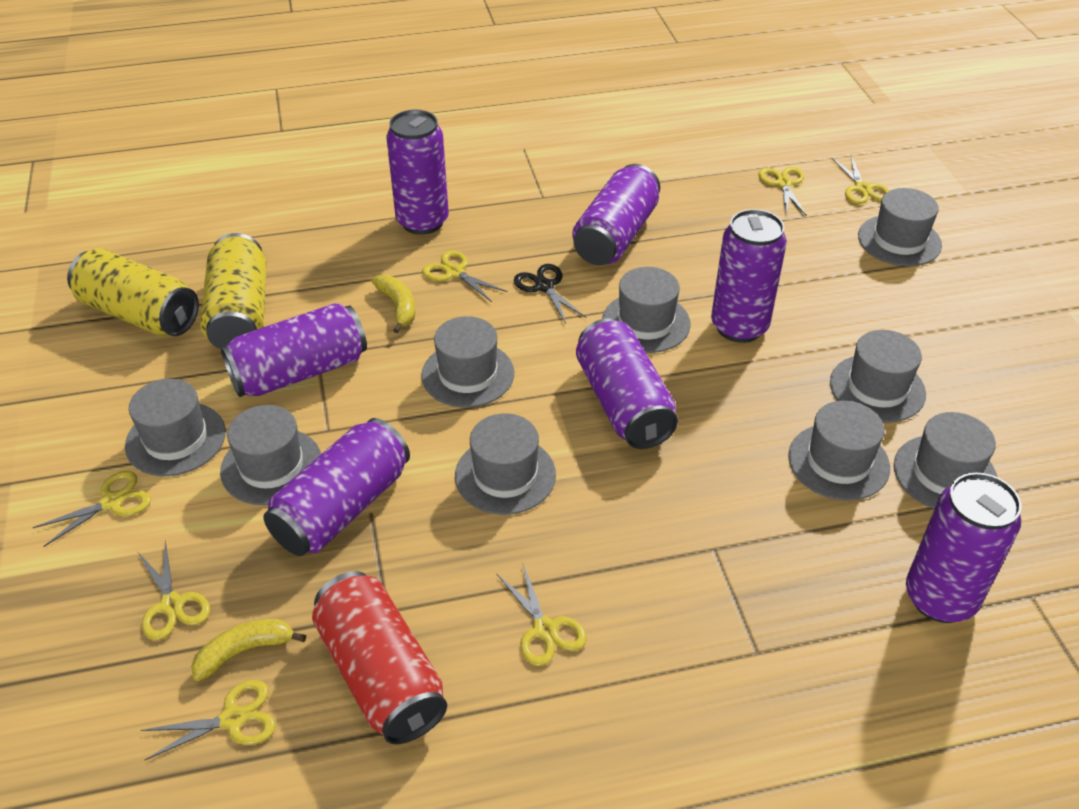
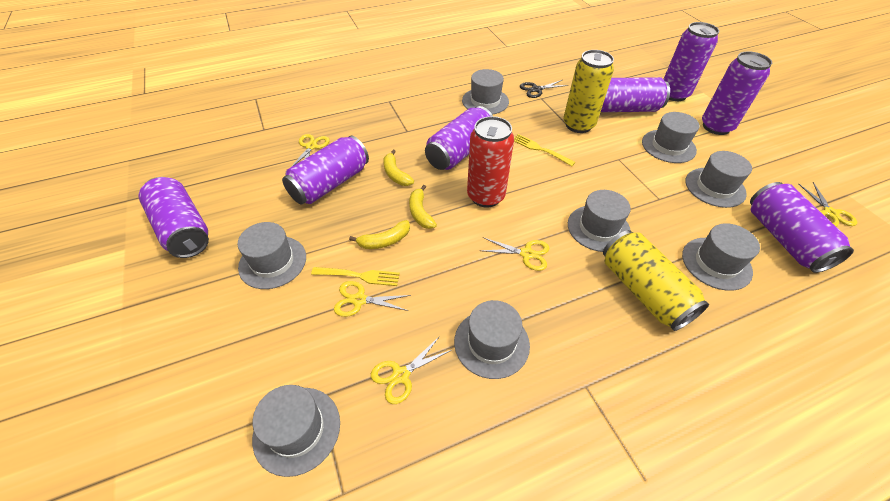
grey hat: 9 -> 8
yellow banana: 2 -> 3
yellow fork: 0 -> 2
yellow scissors: 7 -> 5

